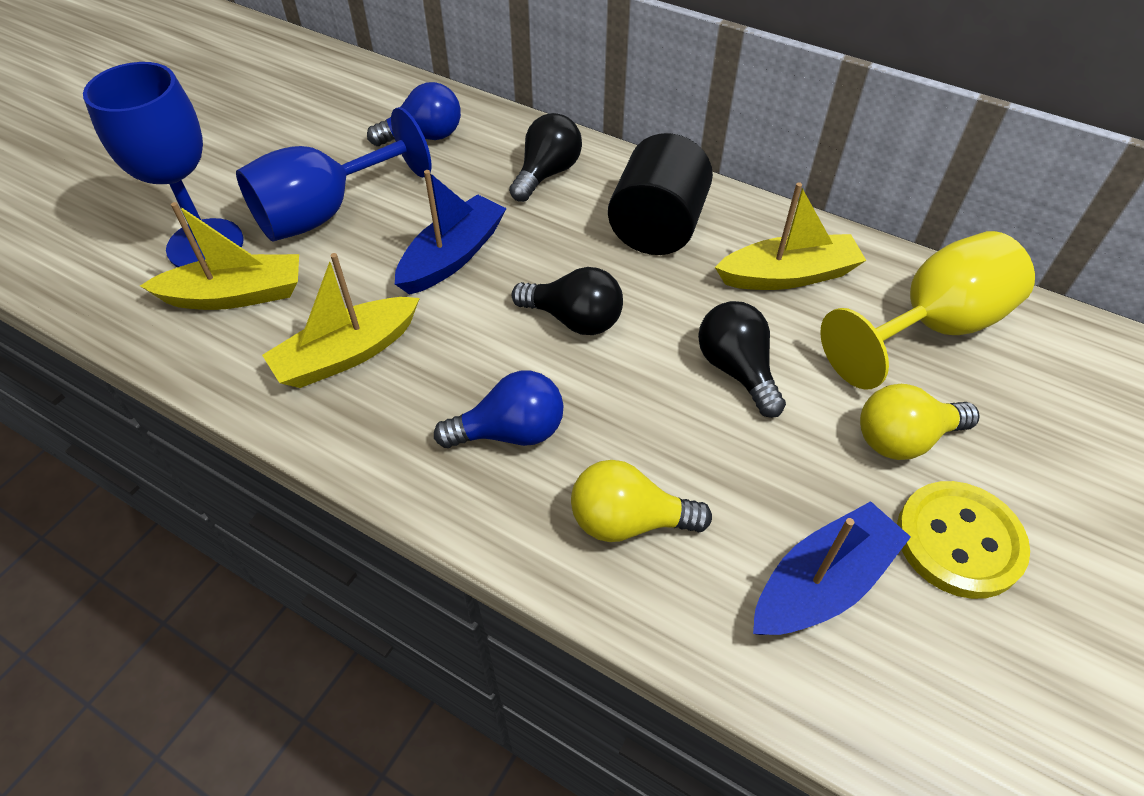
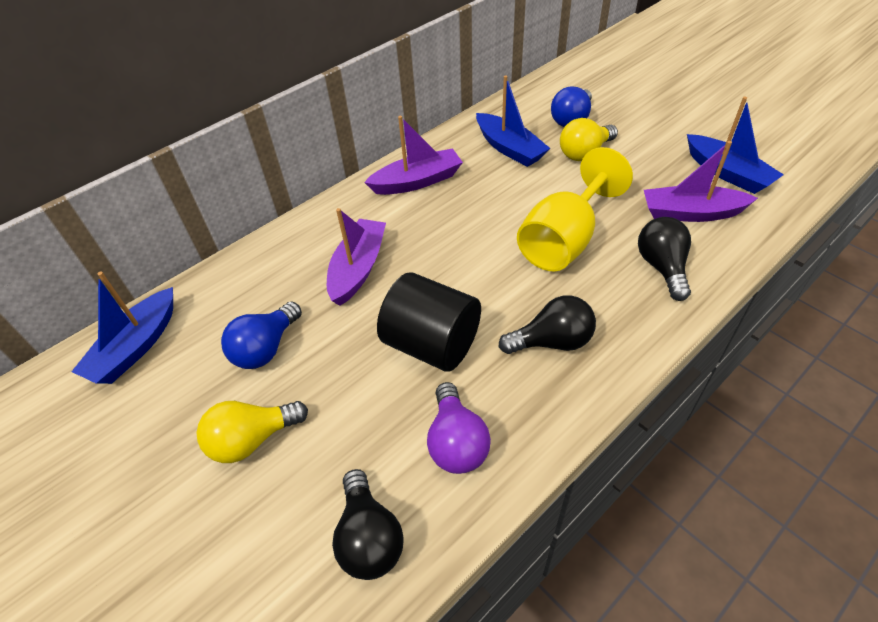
blue boat: 2 -> 3
blue goblet: 2 -> 0
purple boat: 0 -> 3
purple light bulb: 0 -> 1
yellow boat: 3 -> 0
yellow button: 1 -> 0

